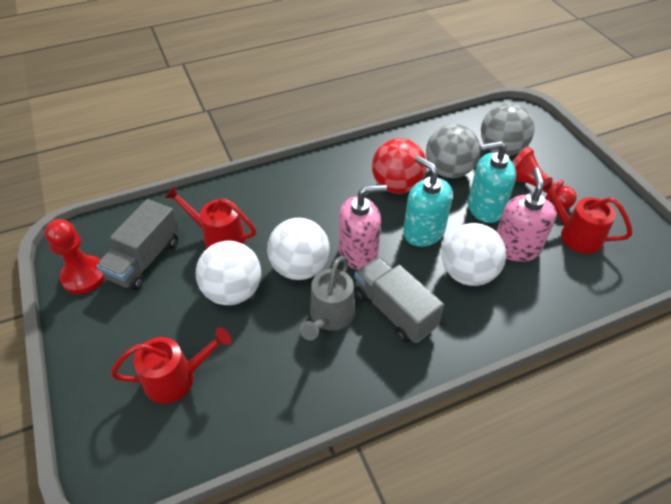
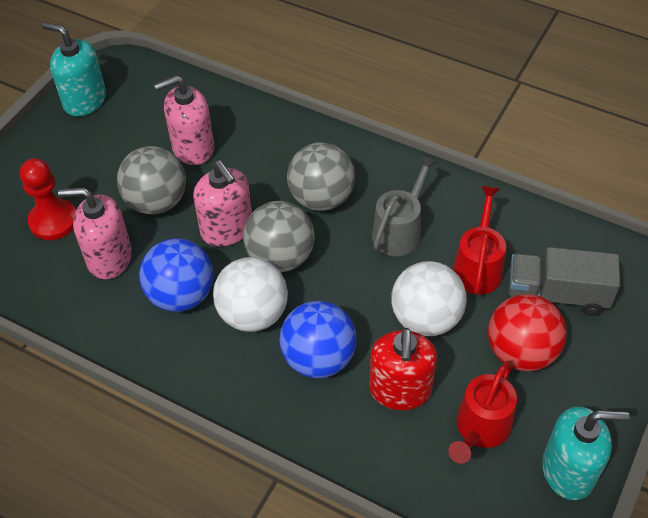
blue ball: 0 -> 2
grey ball: 2 -> 3
grey truck: 2 -> 1
pink soap dispenser: 2 -> 3
red pawn: 2 -> 1
red soap dispenser: 0 -> 1
red watering can: 3 -> 2
white ball: 3 -> 2

